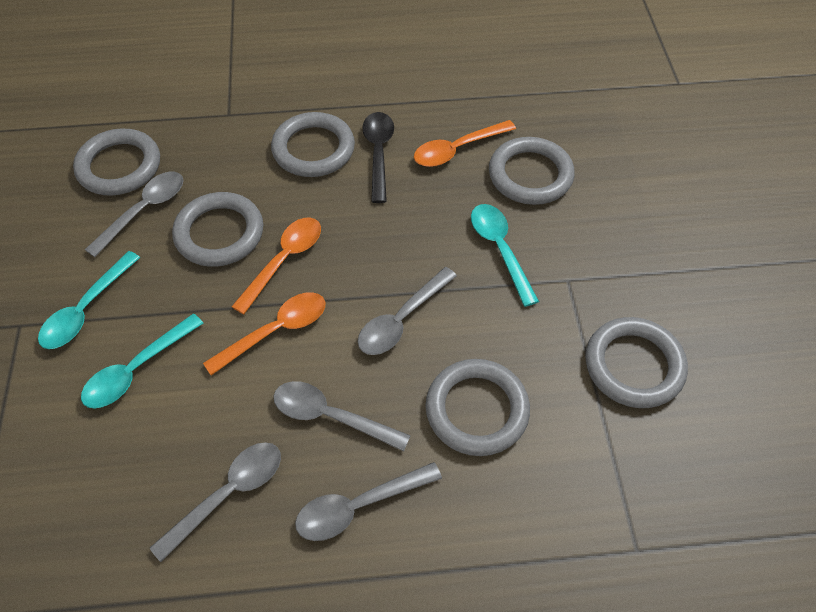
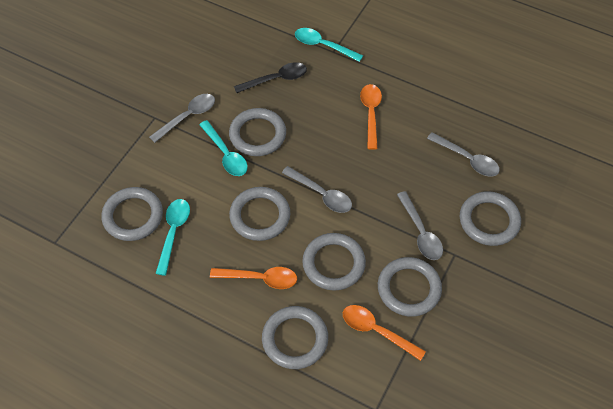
grey ring: 6 -> 7
grey spoon: 5 -> 4

